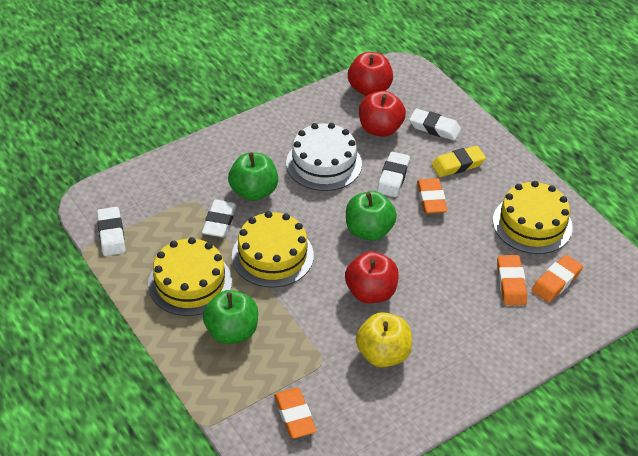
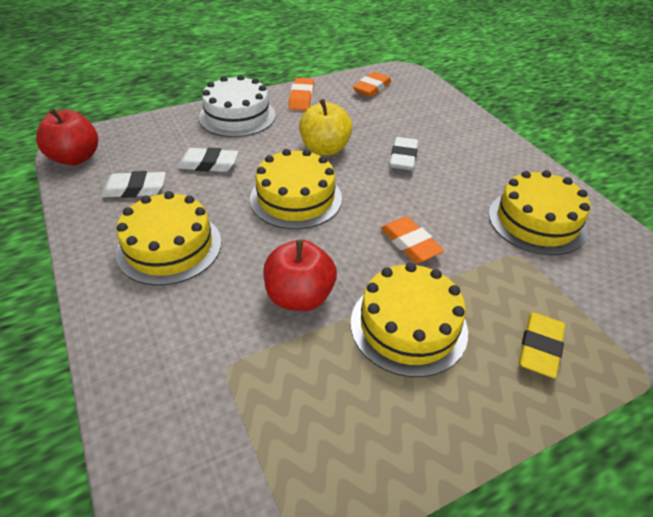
green apple: 3 -> 0
orange eraser: 4 -> 3
red apple: 3 -> 2
white eraser: 4 -> 3
yellow cake: 3 -> 4

